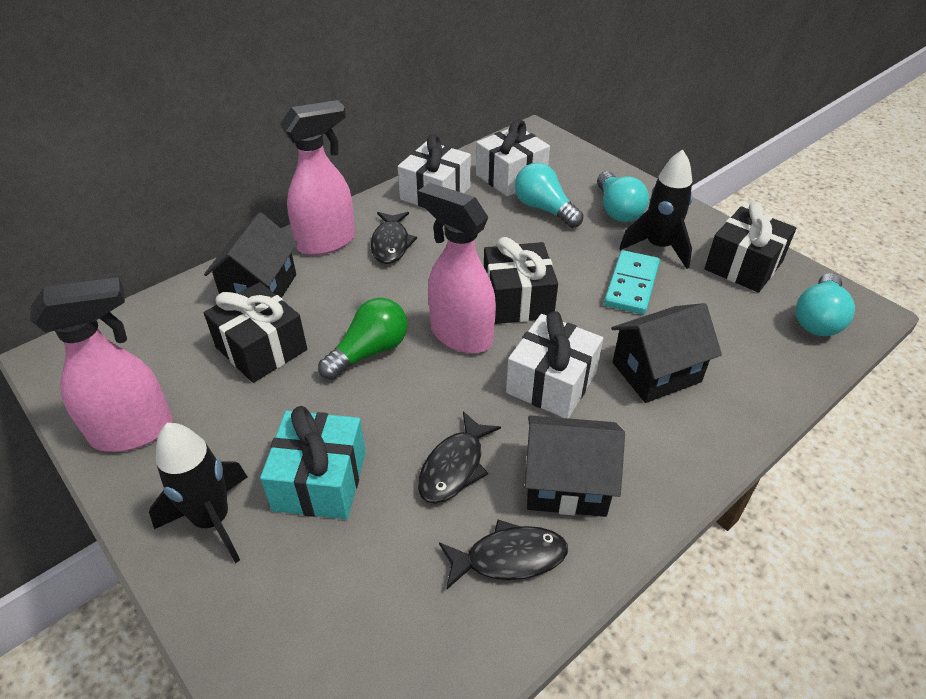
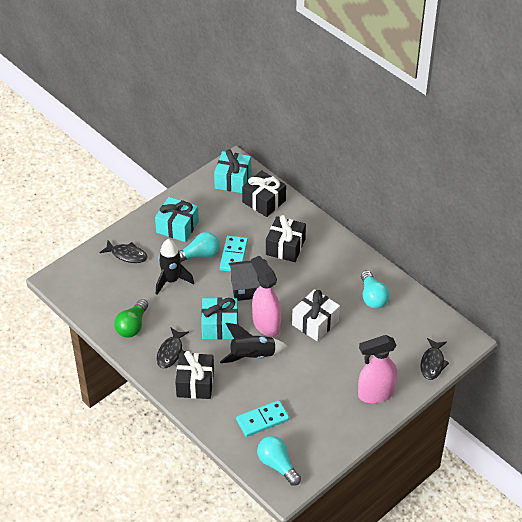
black house: 3 -> 1
pink spray bottle: 3 -> 2
turquoise domino: 1 -> 2
turquoise gift: 1 -> 3
white gift: 3 -> 1

